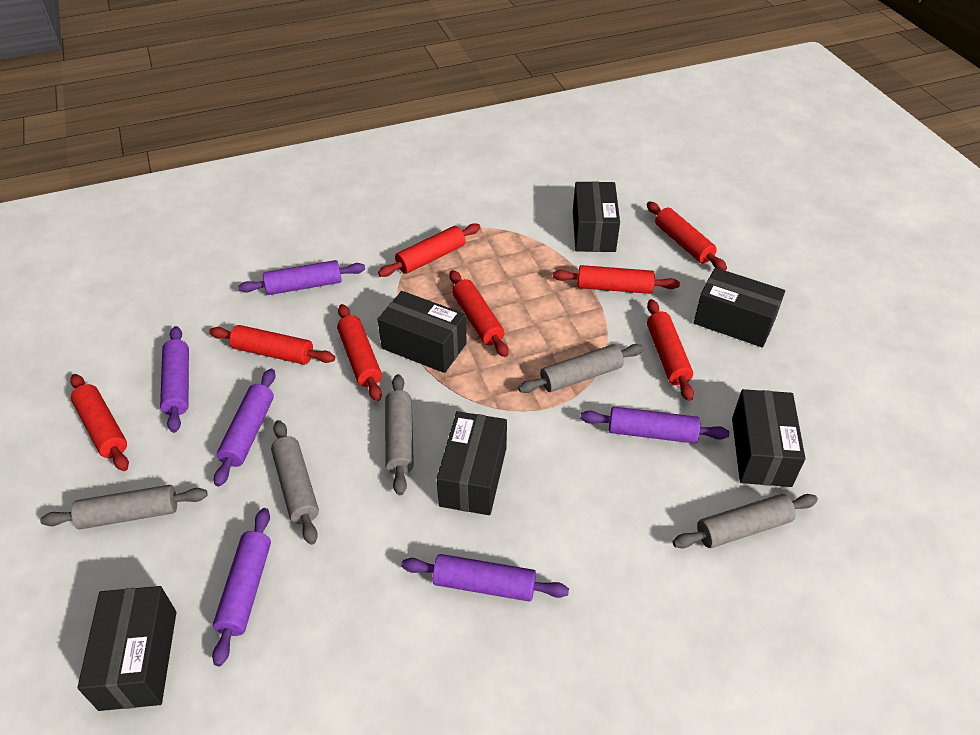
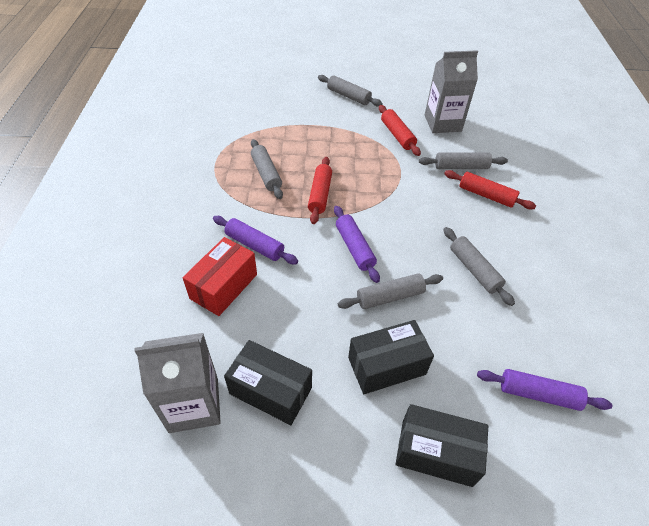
black box: 6 -> 3
grey carton: 0 -> 2
purple rolling pin: 6 -> 3
red box: 0 -> 1
red rolling pin: 8 -> 3

